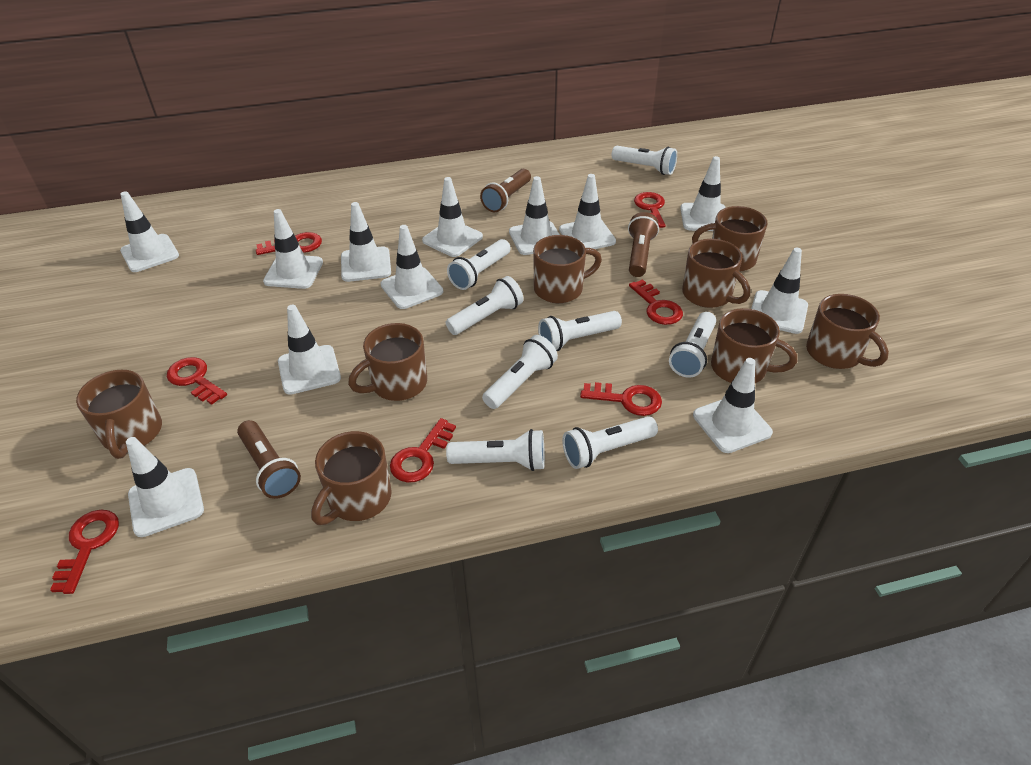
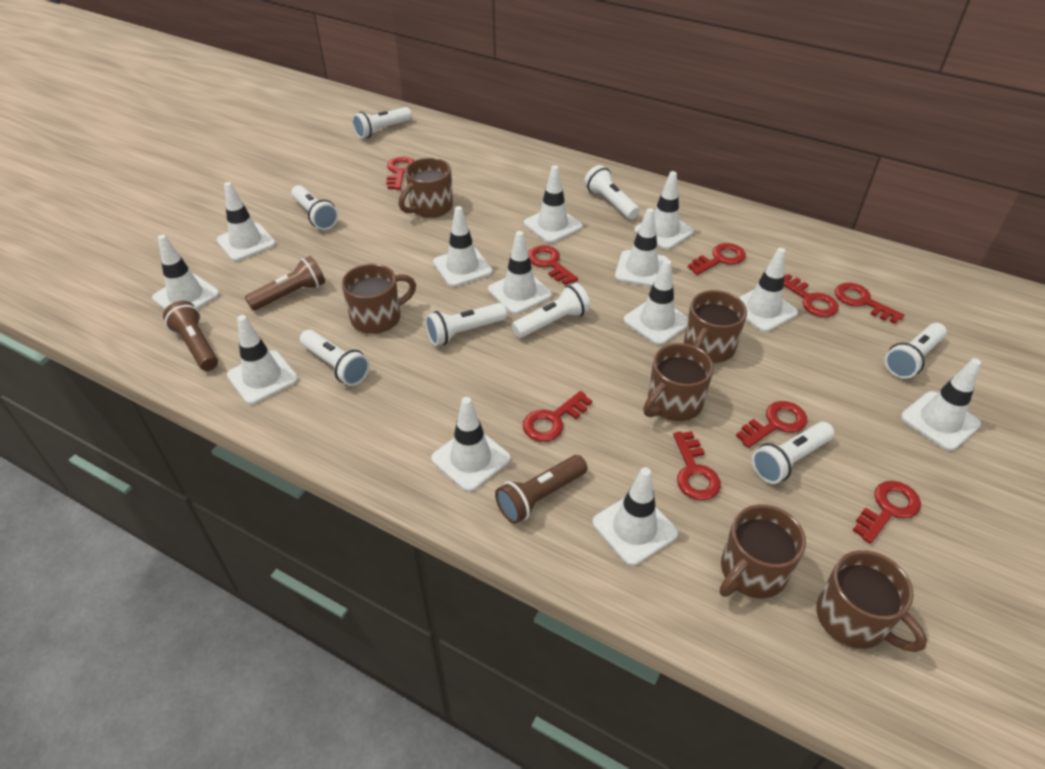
brown mug: 8 -> 6
red key: 7 -> 9
white traffic cone: 12 -> 13

